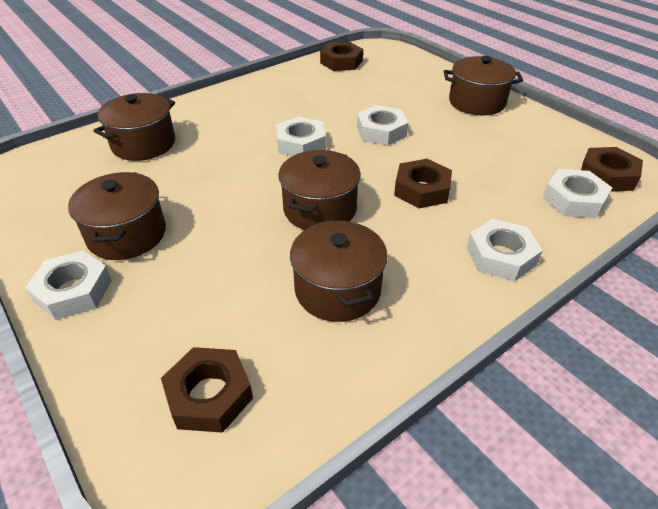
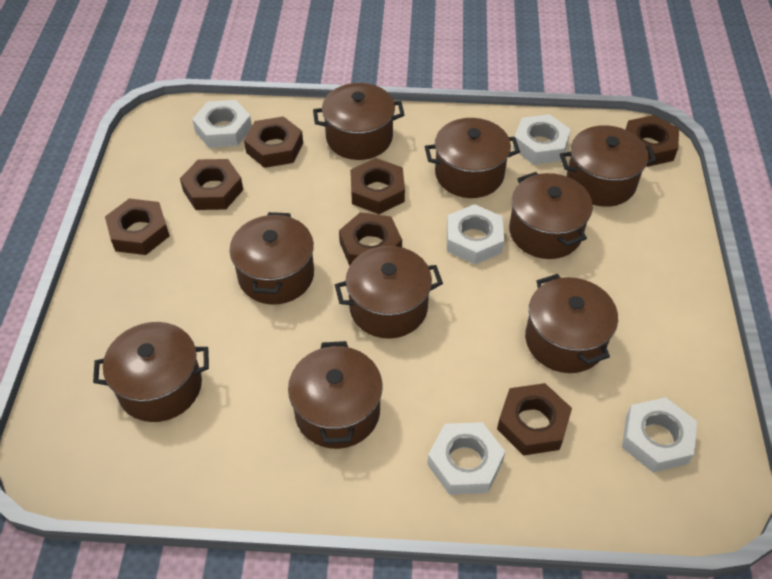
brown nut: 4 -> 7
brown pot: 5 -> 9

